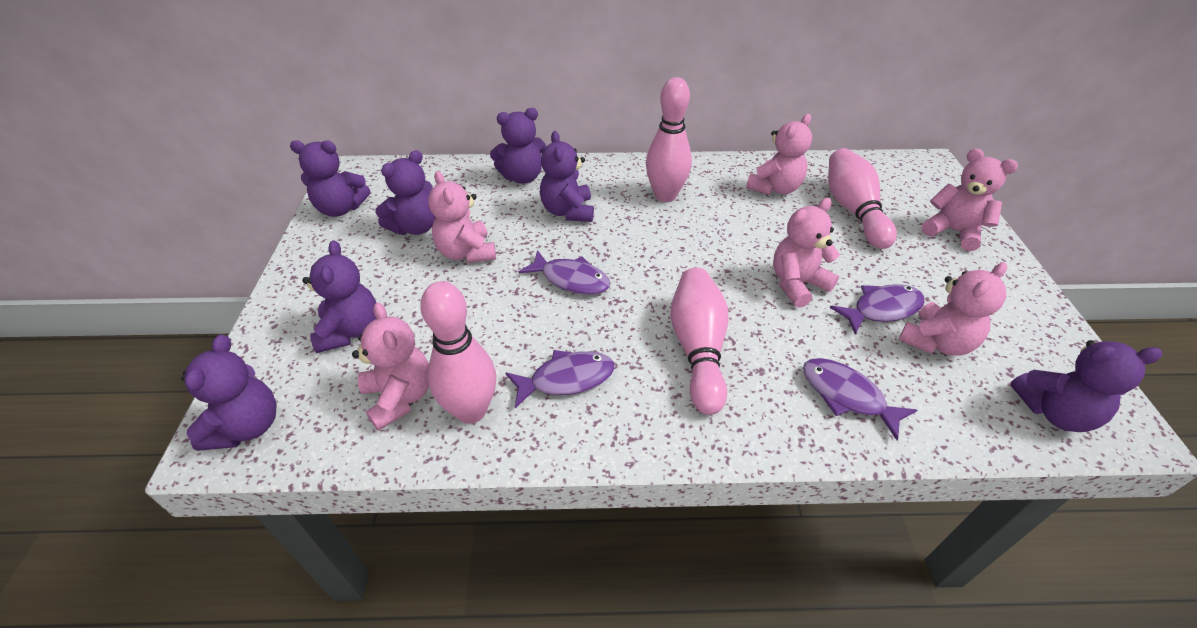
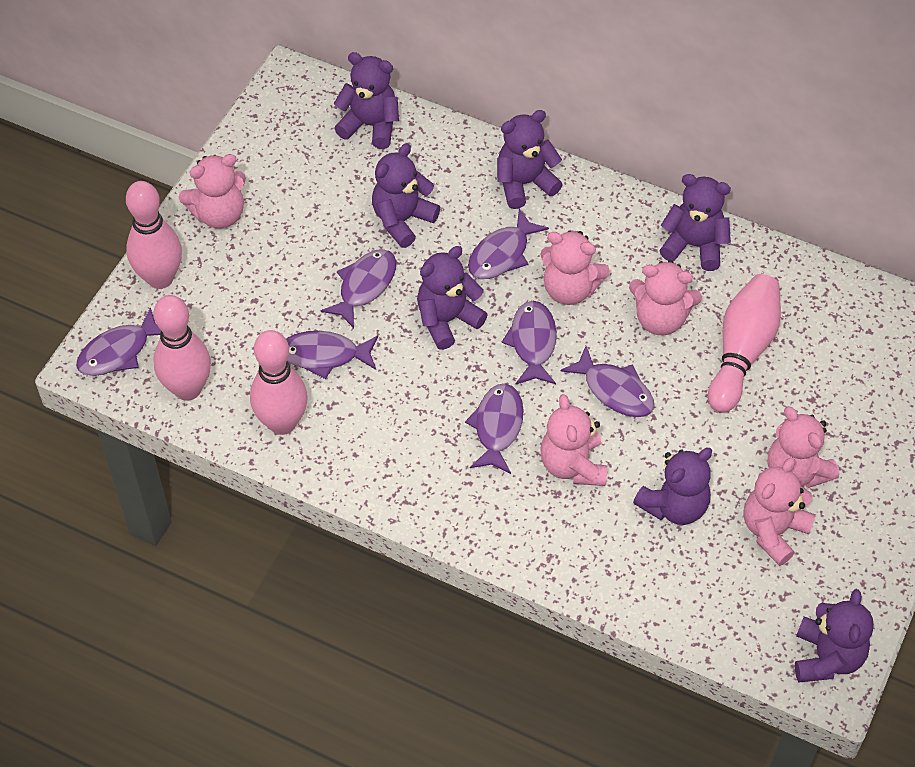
purple fish: 4 -> 7

